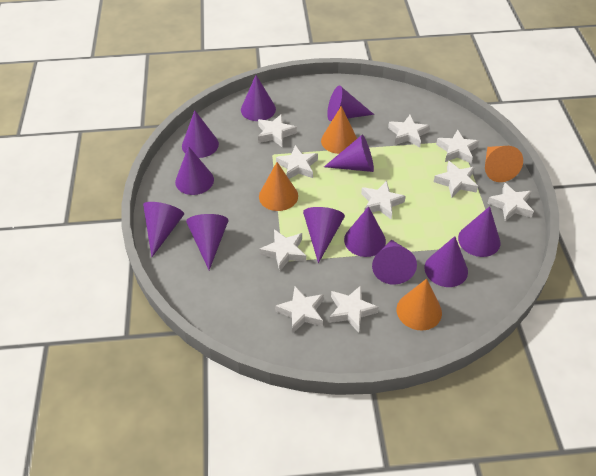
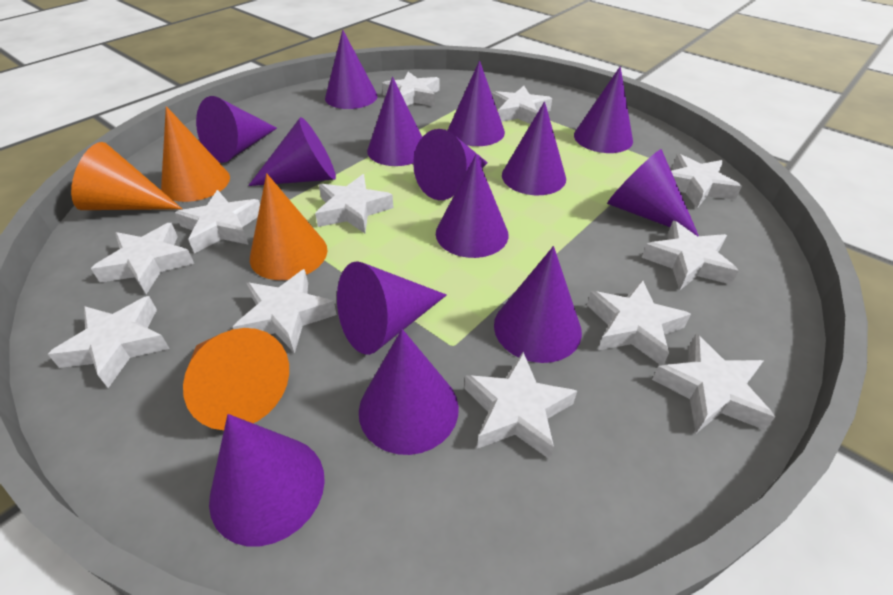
purple cone: 12 -> 14
white star: 10 -> 12

